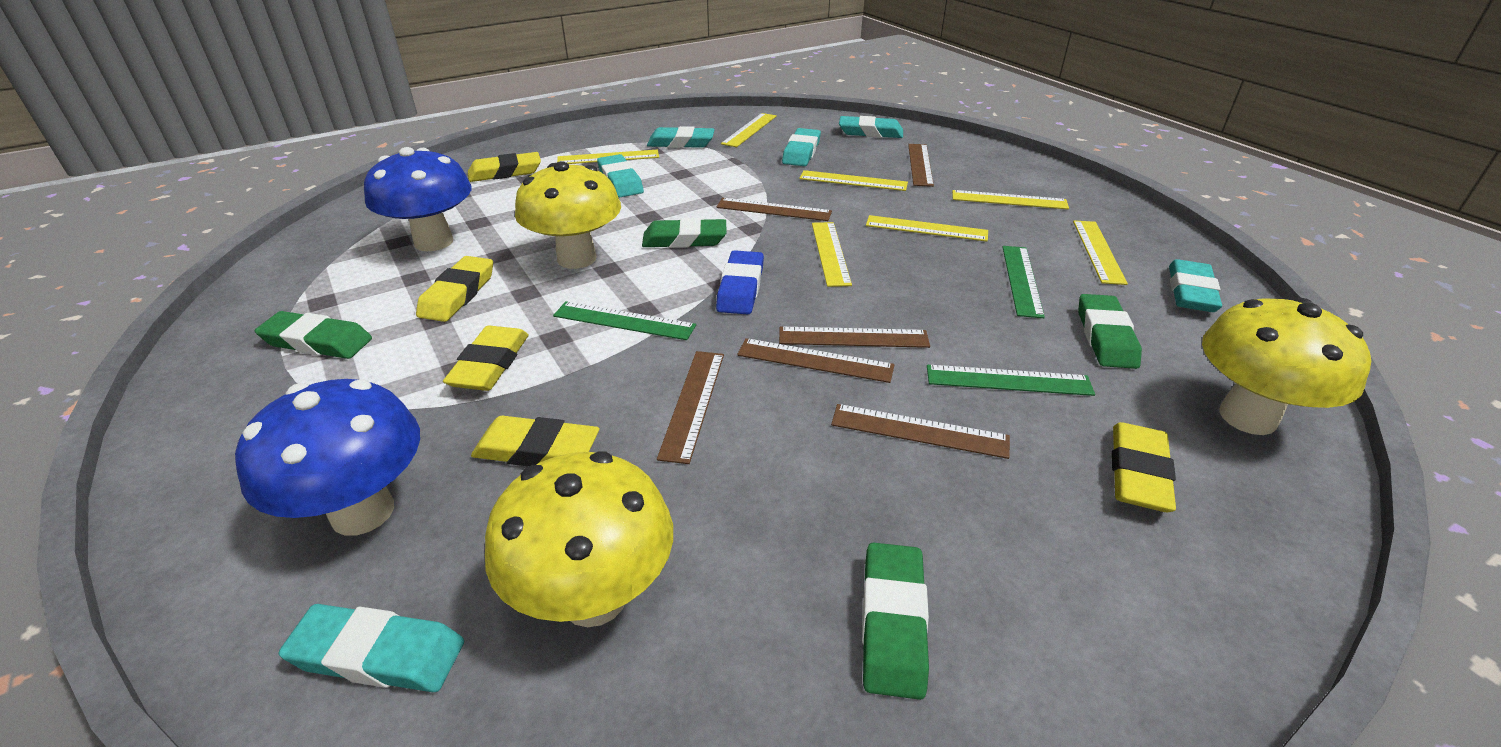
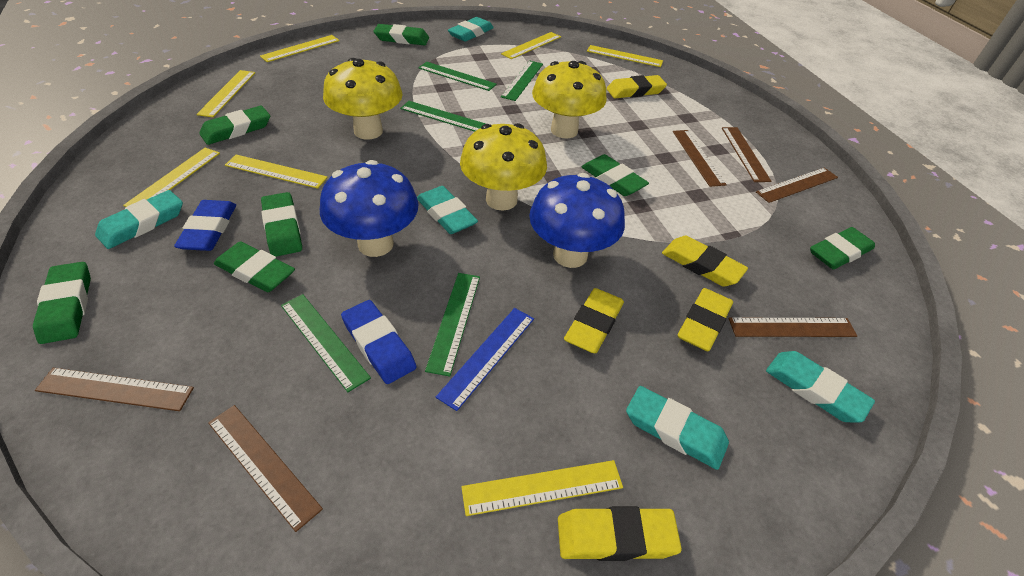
blue eraser: 1 -> 2
blue ruler: 0 -> 1
green eraser: 4 -> 7
green ruler: 3 -> 5
turquoise eraser: 6 -> 5

